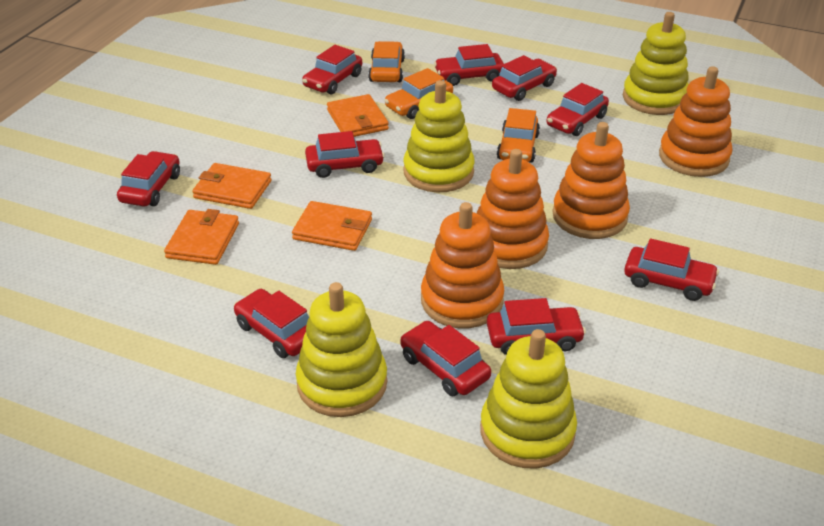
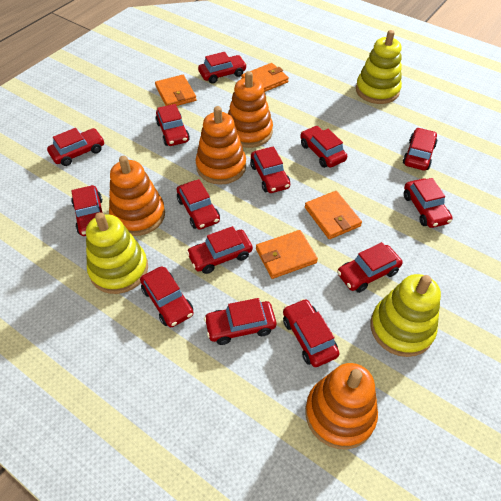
orange car: 3 -> 0
red car: 10 -> 14
yellow stacking toy: 4 -> 3

